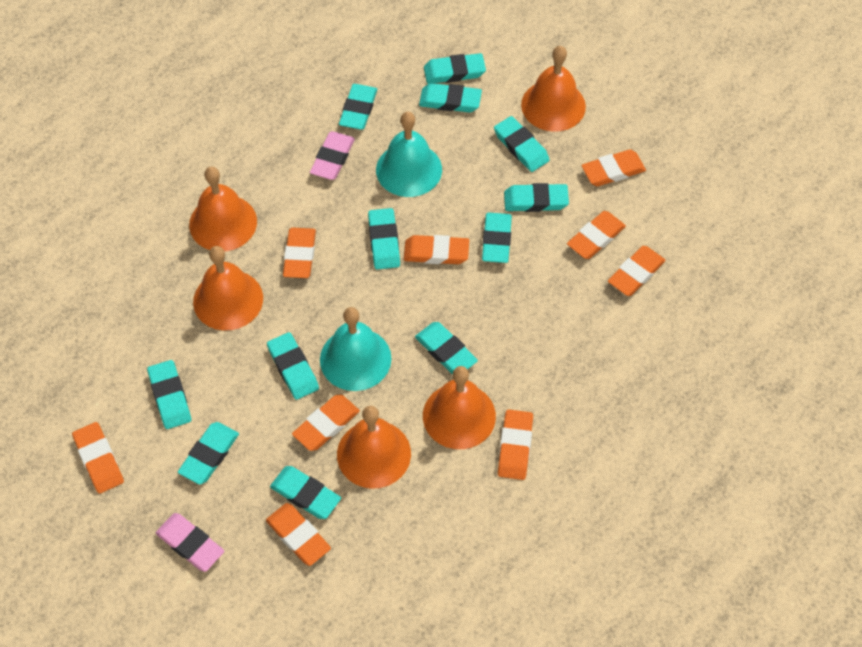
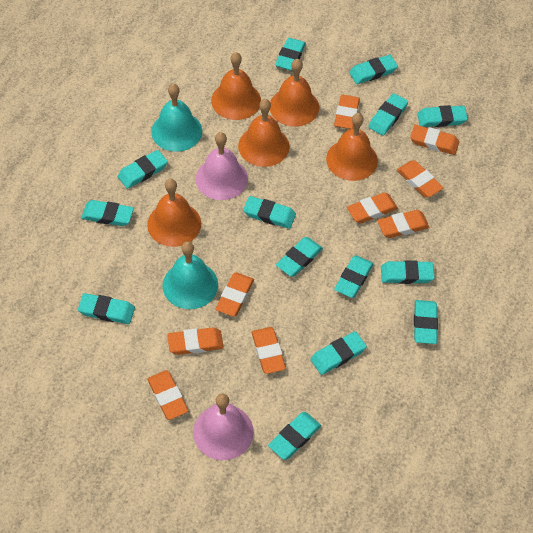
pink bell: 0 -> 2
pink eraser: 2 -> 0
turquoise eraser: 12 -> 14

